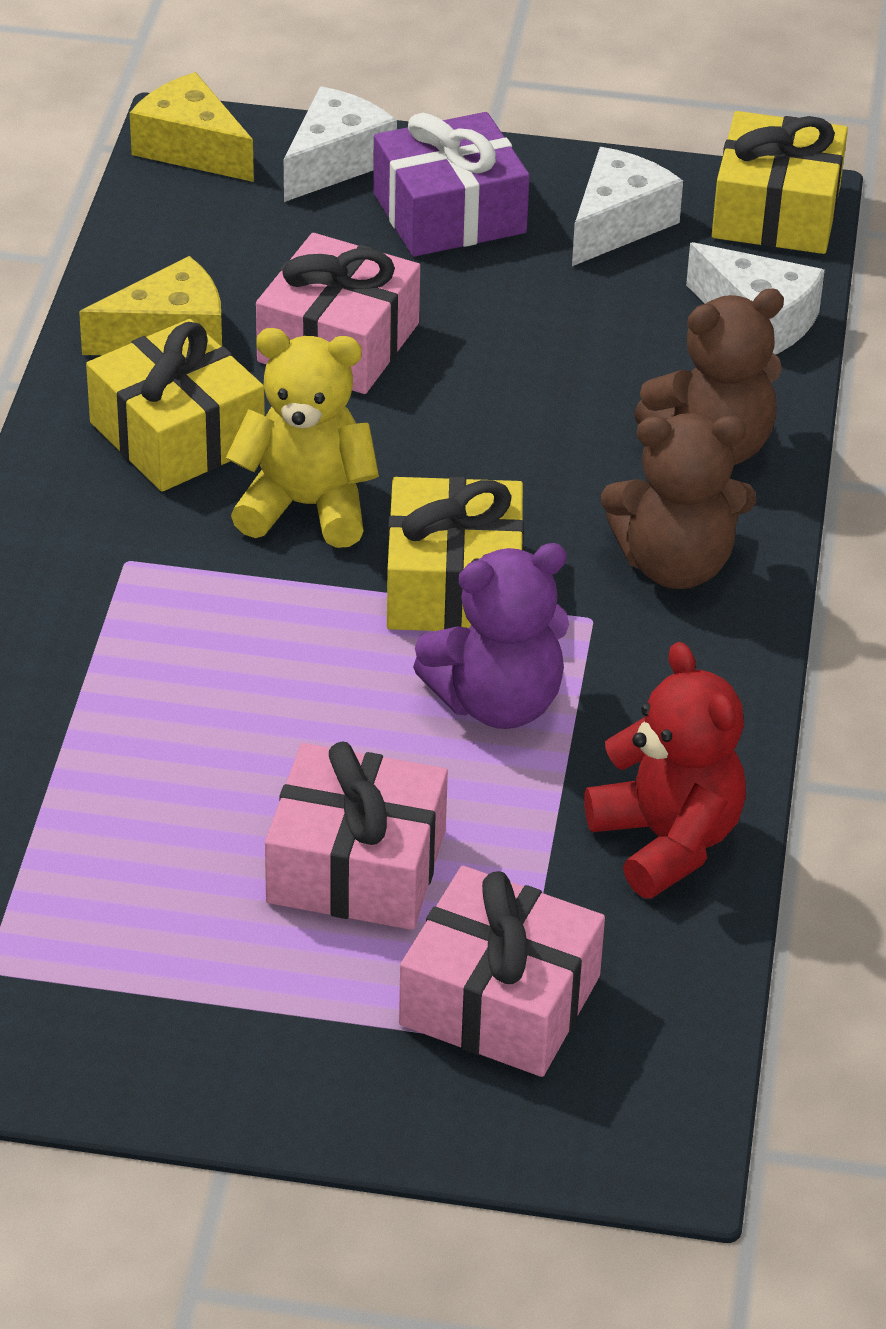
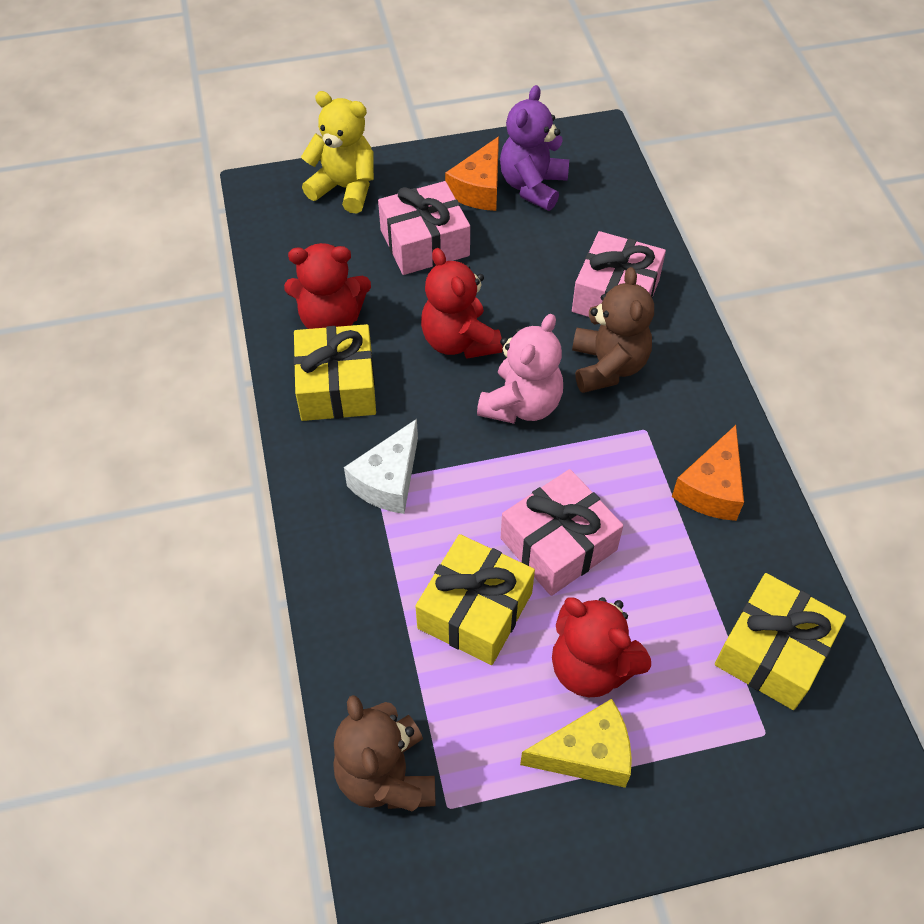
orange cheese: 0 -> 2
pink teddy bear: 0 -> 1
purple gift: 1 -> 0
red teddy bear: 1 -> 3
white cheese: 3 -> 1
yellow cheese: 2 -> 1

